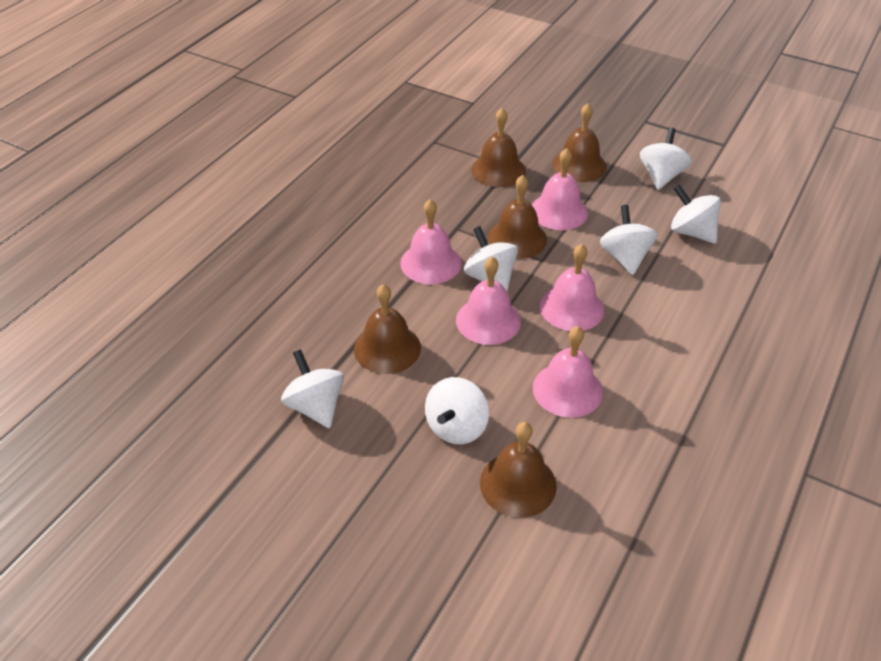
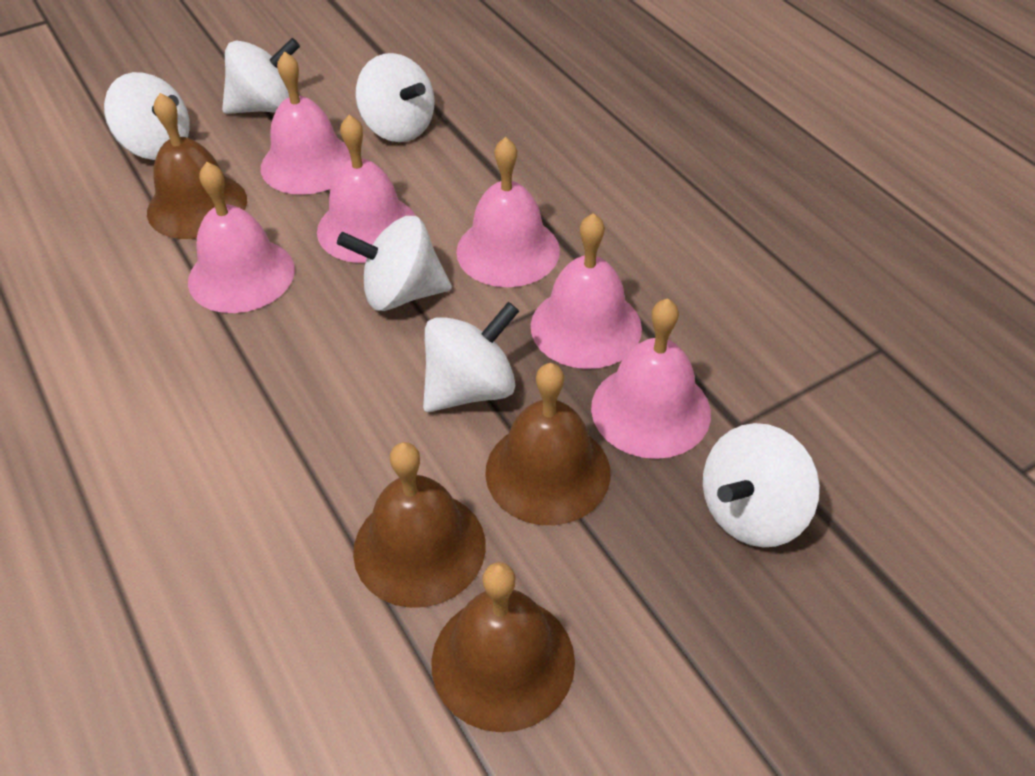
brown bell: 5 -> 4
pink bell: 5 -> 6

